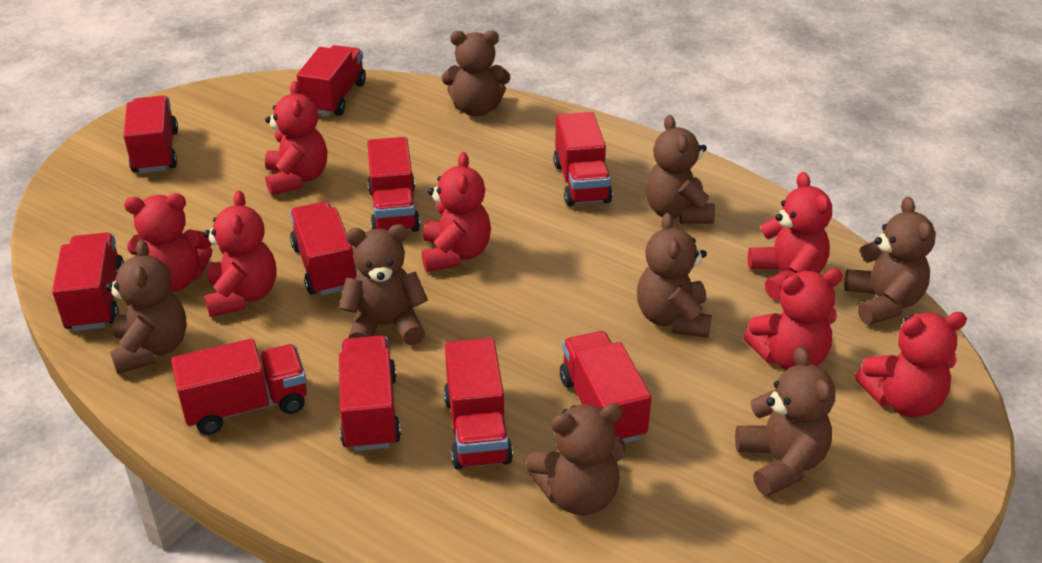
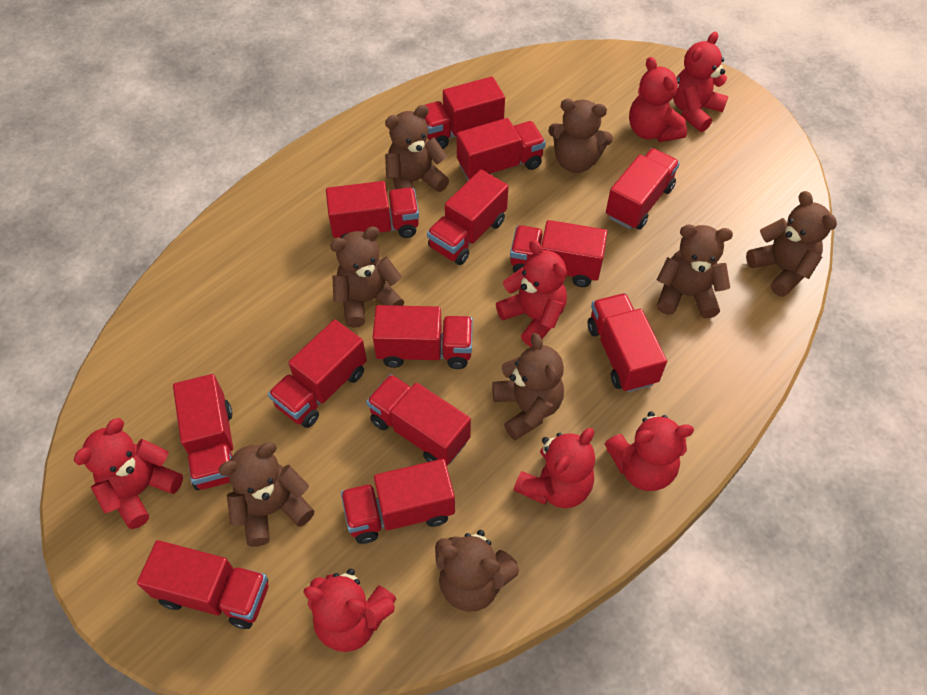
red truck: 10 -> 13

